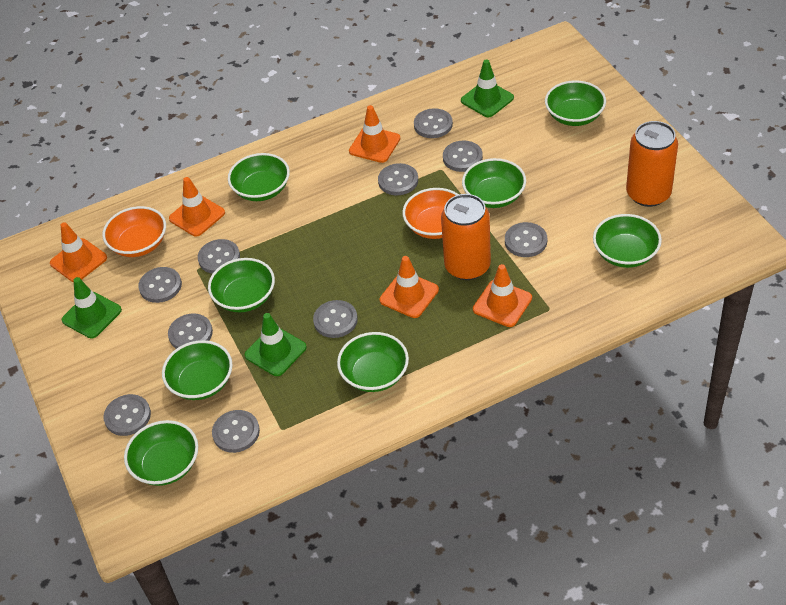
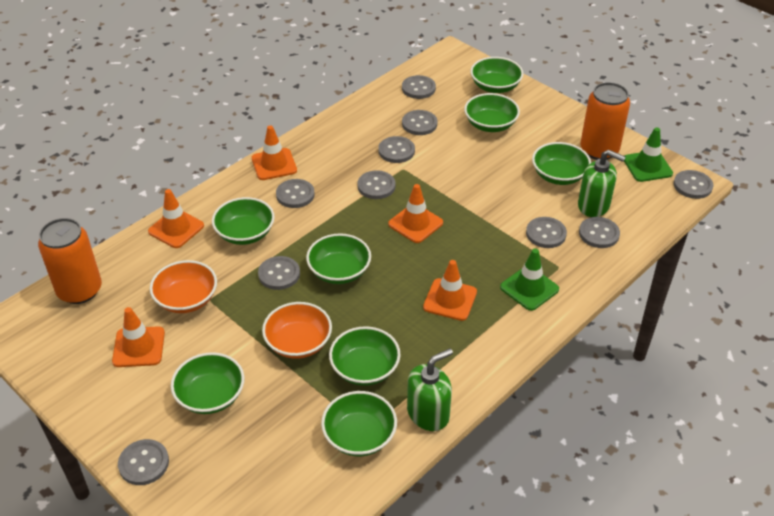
green soap dispenser: 0 -> 2
green traffic cone: 3 -> 2

